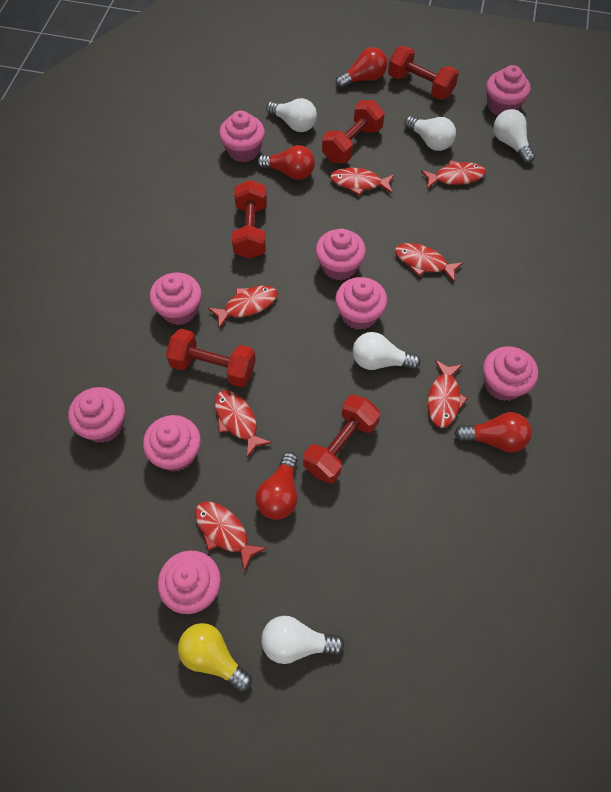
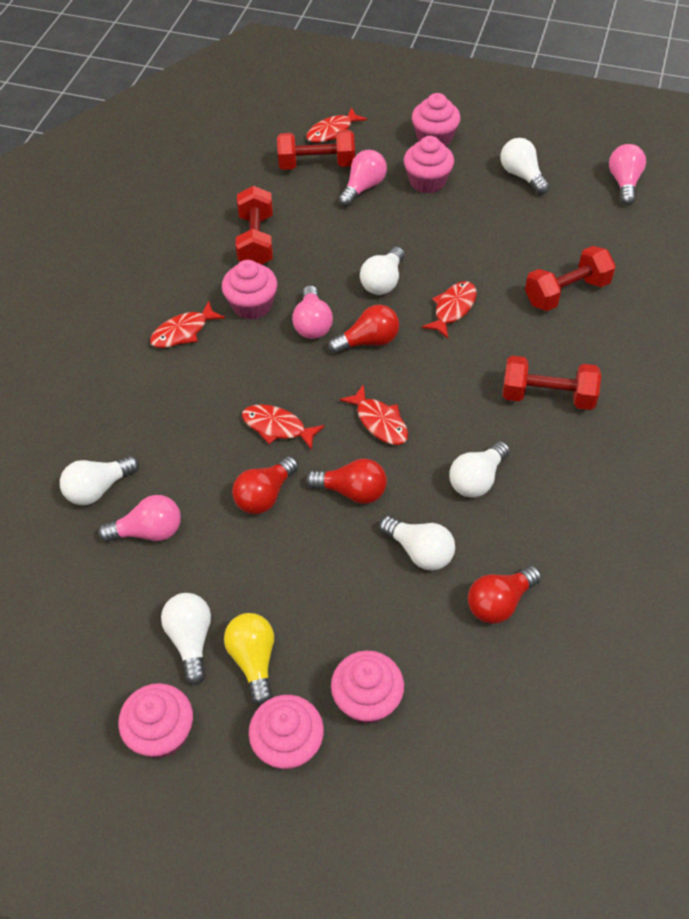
pink cupcake: 9 -> 6
pink light bulb: 0 -> 4
red dumbbell: 5 -> 4
red fish: 7 -> 5
white light bulb: 5 -> 6

